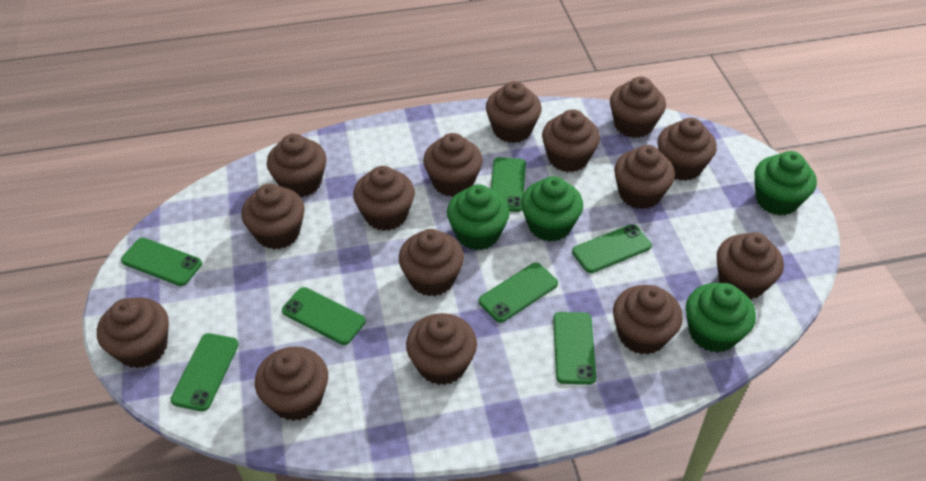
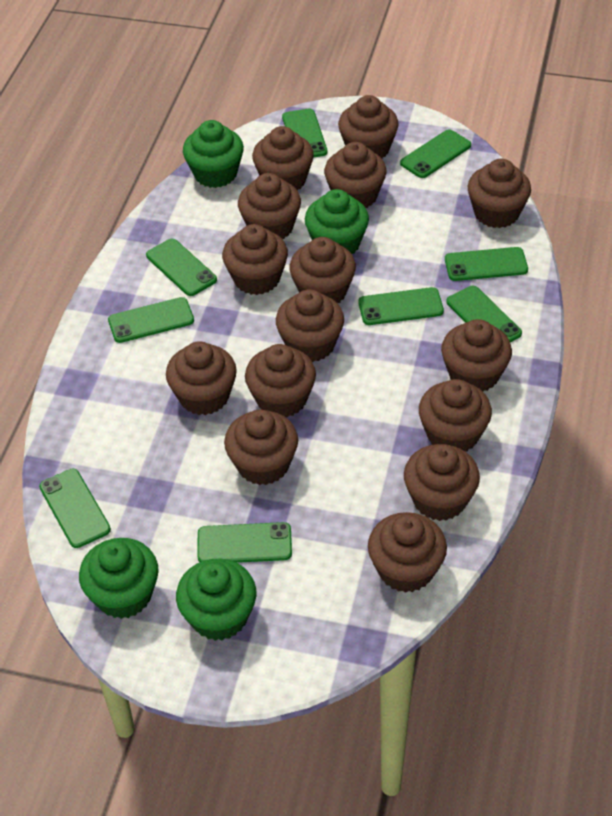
green phone: 7 -> 9

